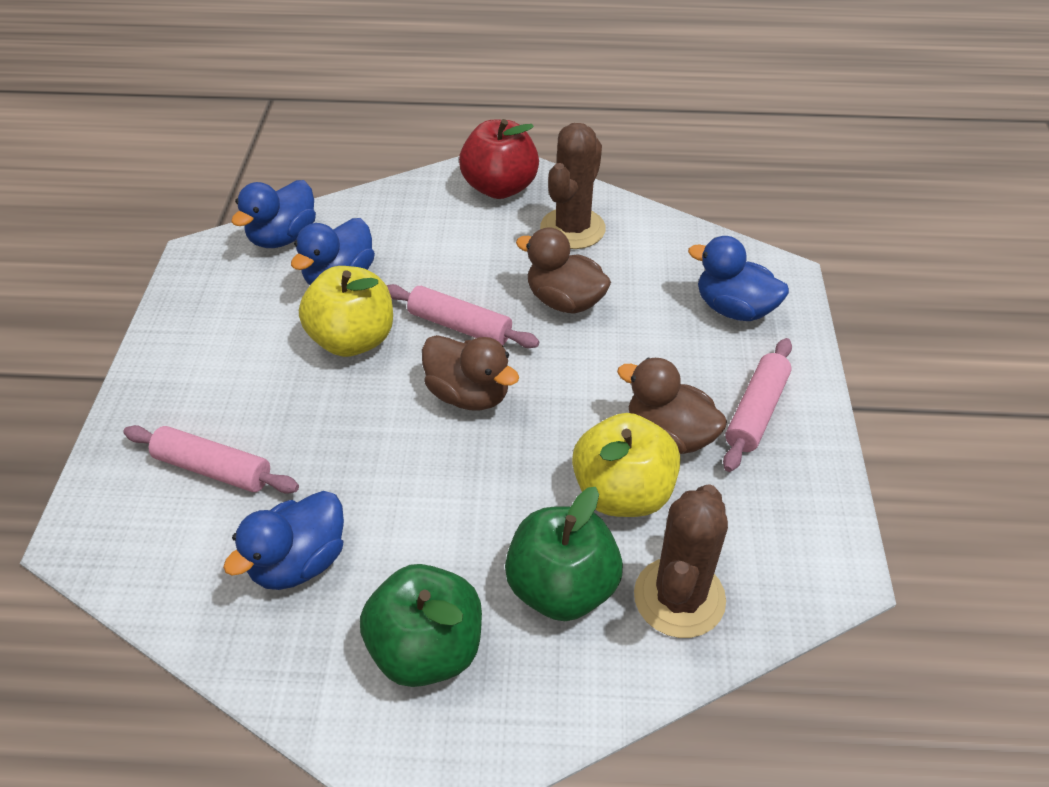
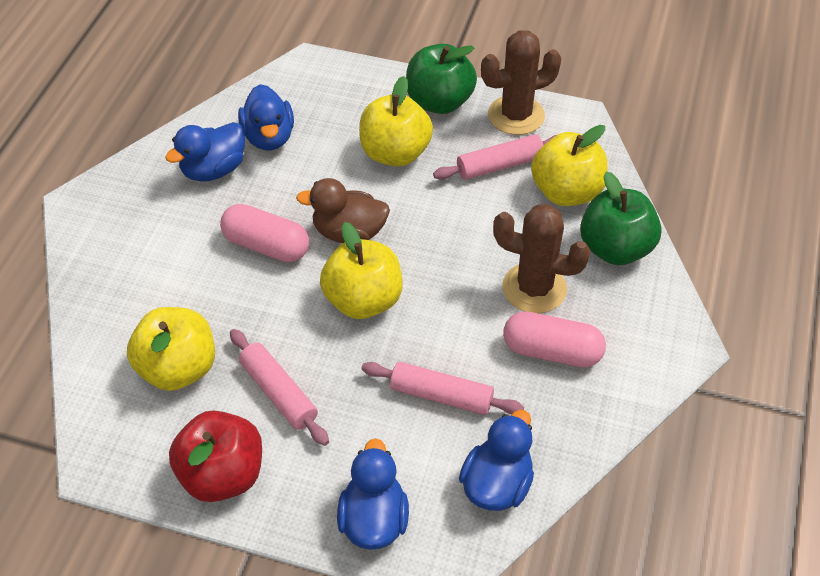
brown duck: 3 -> 1
pink capsule: 0 -> 2
yellow apple: 2 -> 4

